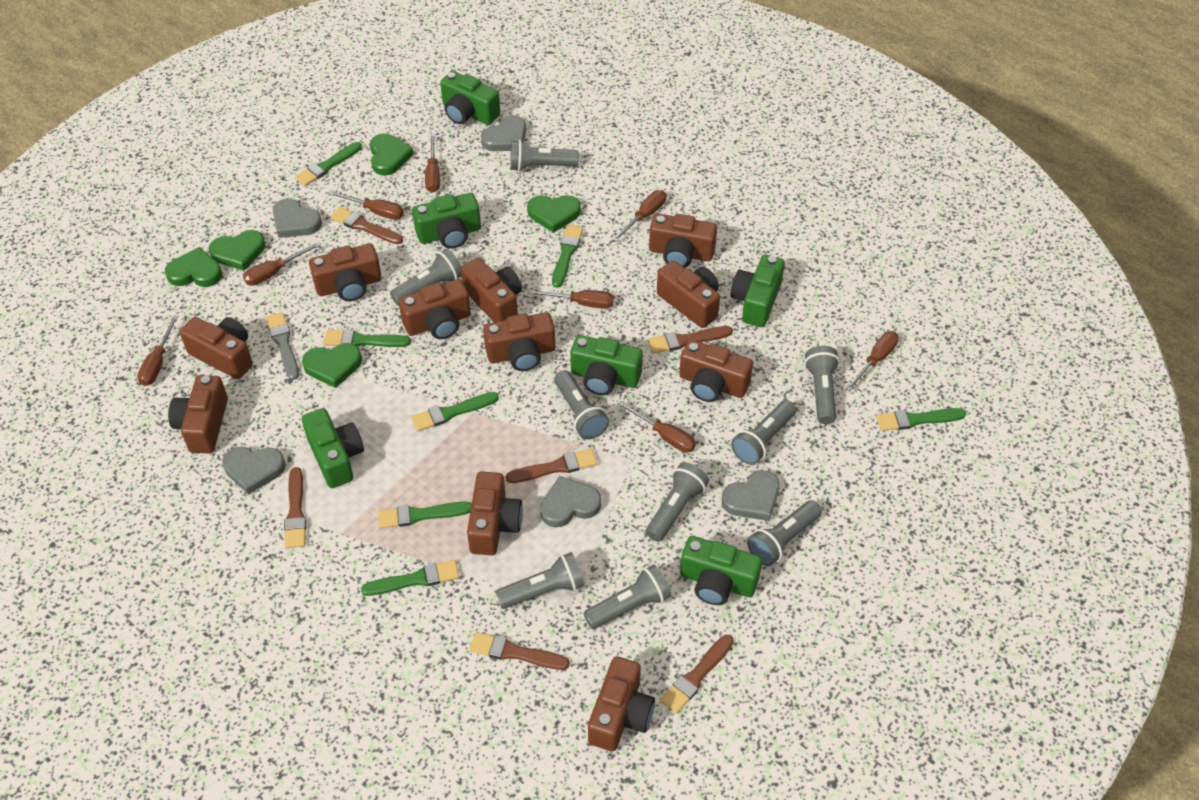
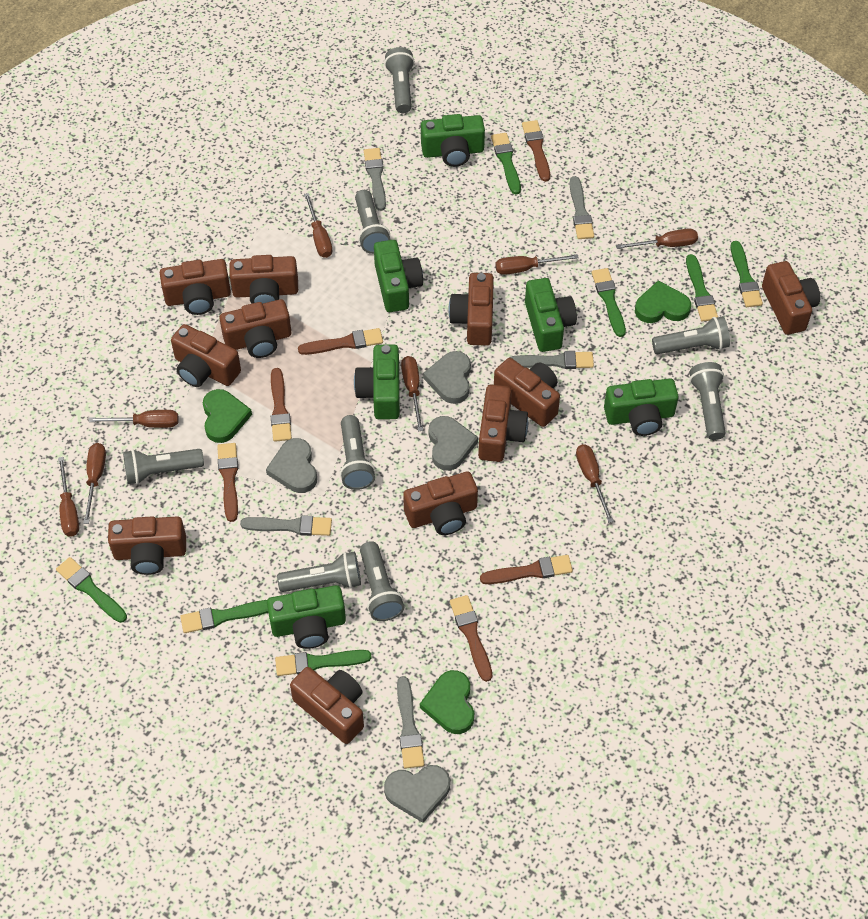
green heart: 5 -> 3
grey brush: 1 -> 5
grey flashlight: 9 -> 8
grey heart: 5 -> 4

